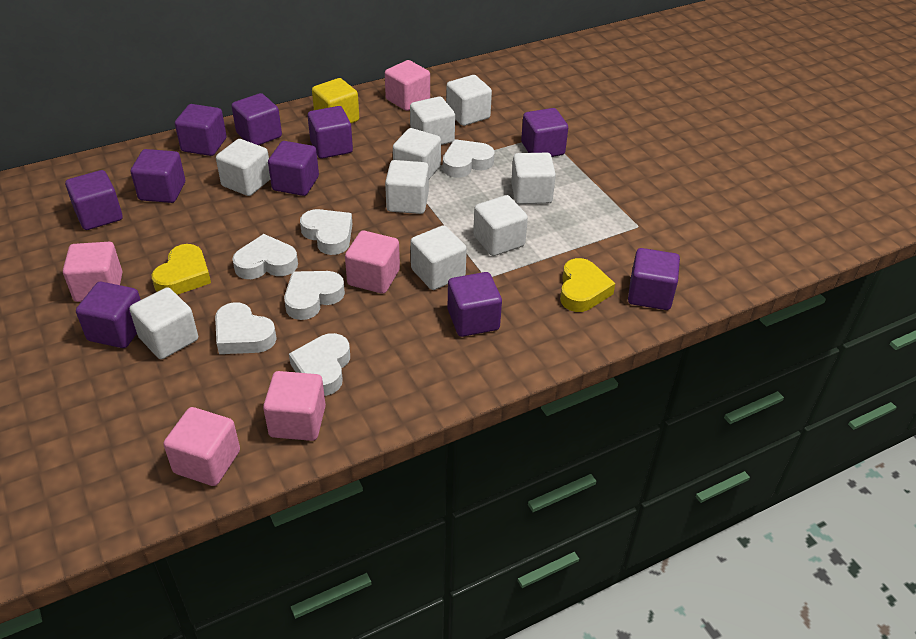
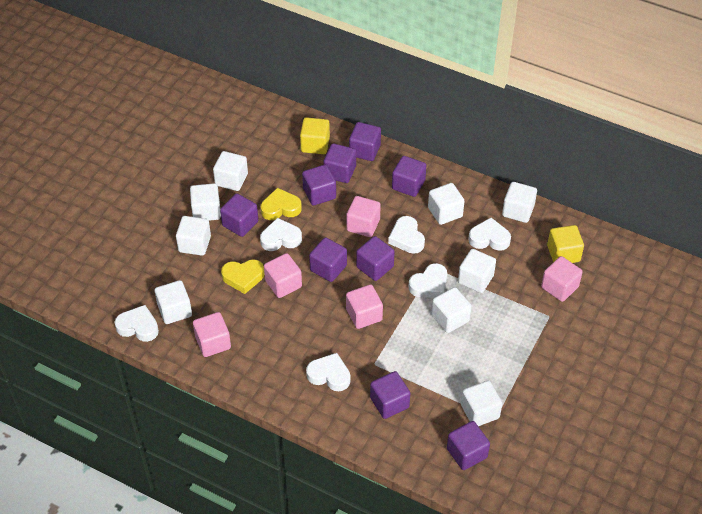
purple cube: 10 -> 9
yellow cube: 1 -> 2

